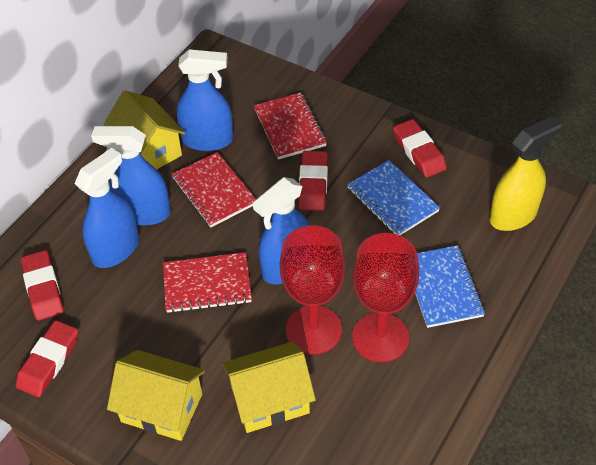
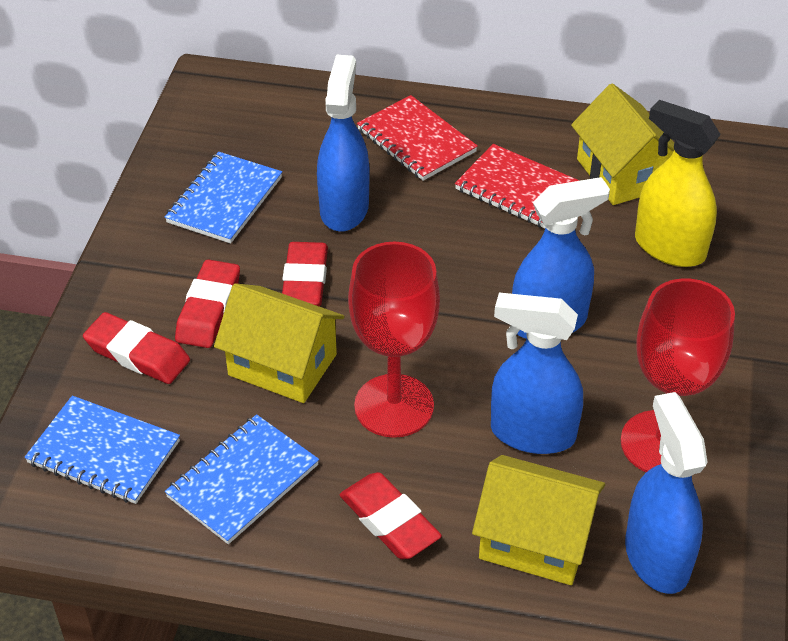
blue notebook: 2 -> 3
red notebook: 3 -> 2

